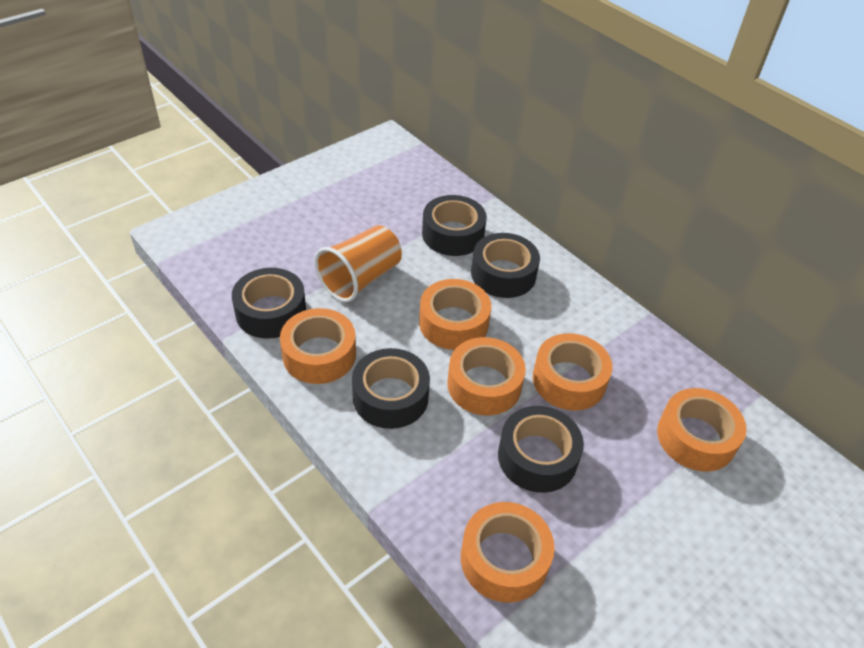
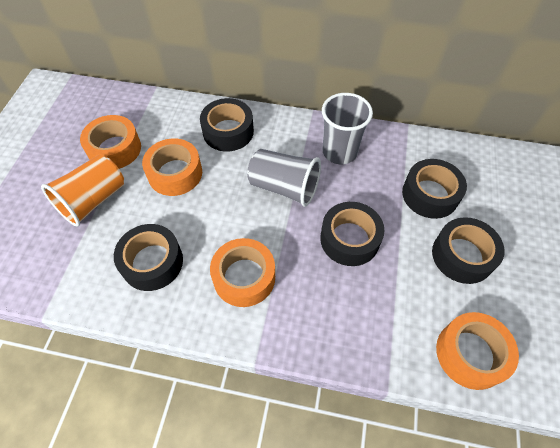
grey cup: 0 -> 2
orange tape: 6 -> 4

